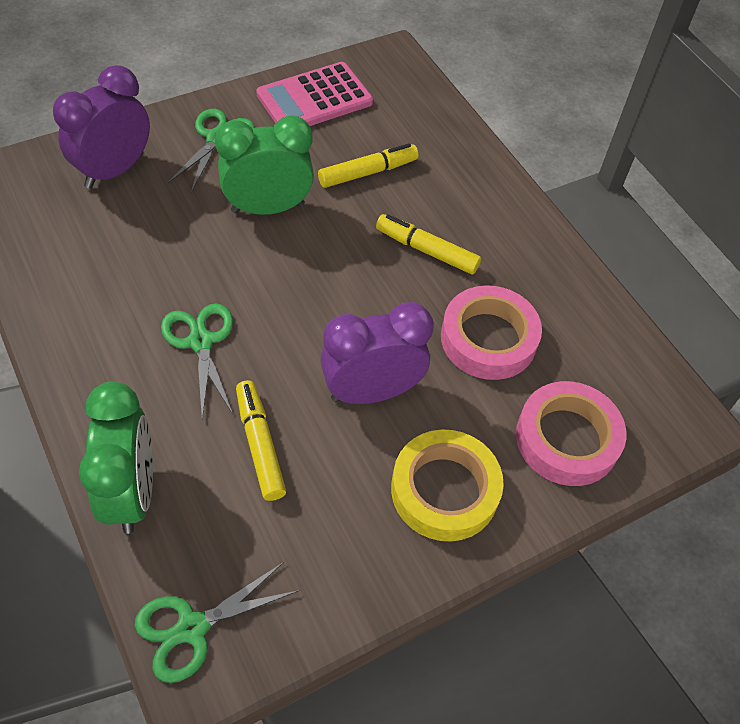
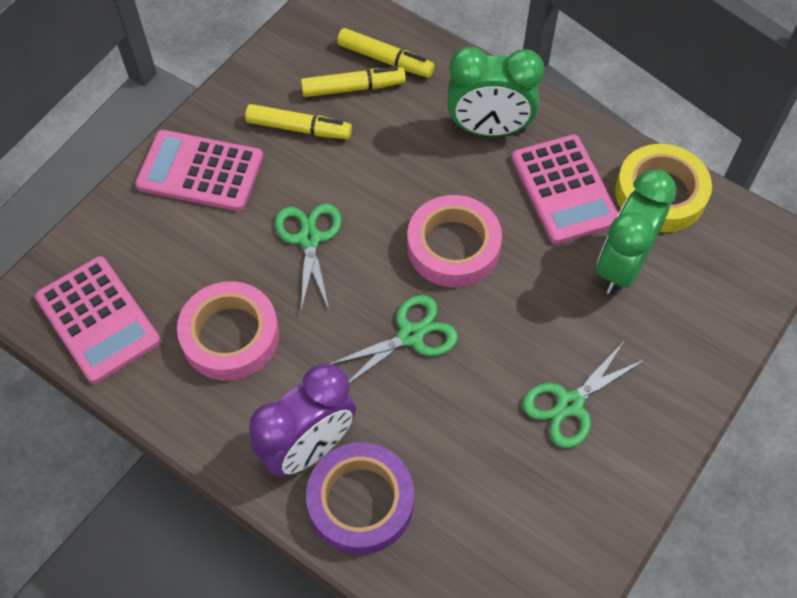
pink calculator: 1 -> 3
purple clock: 2 -> 1
purple tape: 0 -> 1

